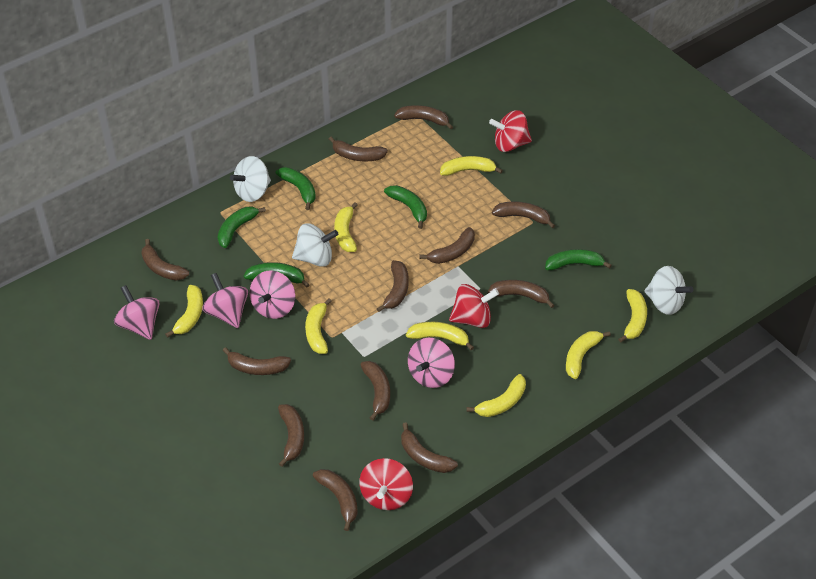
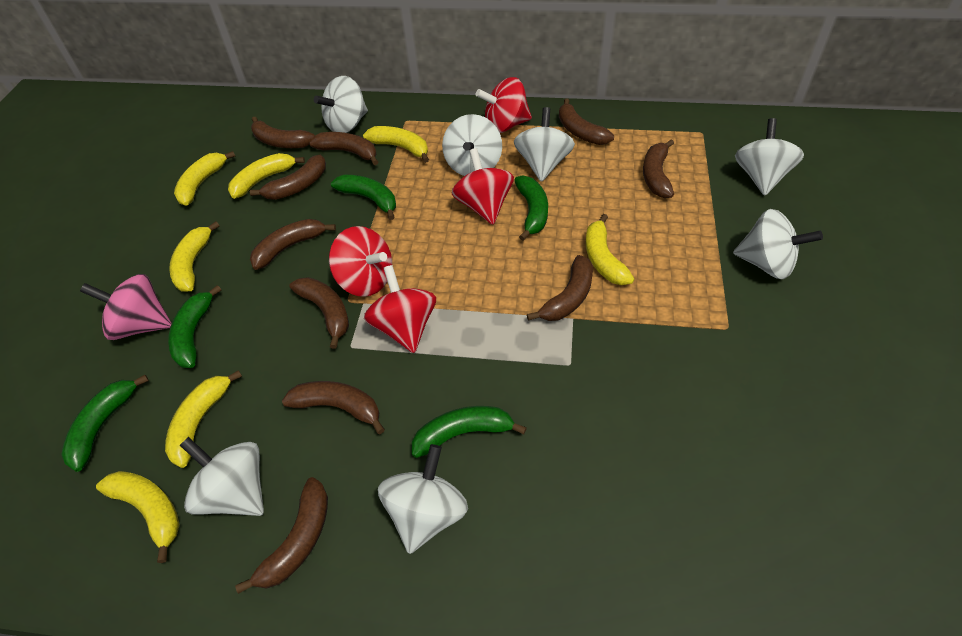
brown banana: 12 -> 10
pink spinning top: 4 -> 1
red spinning top: 3 -> 4
white spinning top: 3 -> 7
yellow banana: 8 -> 7

